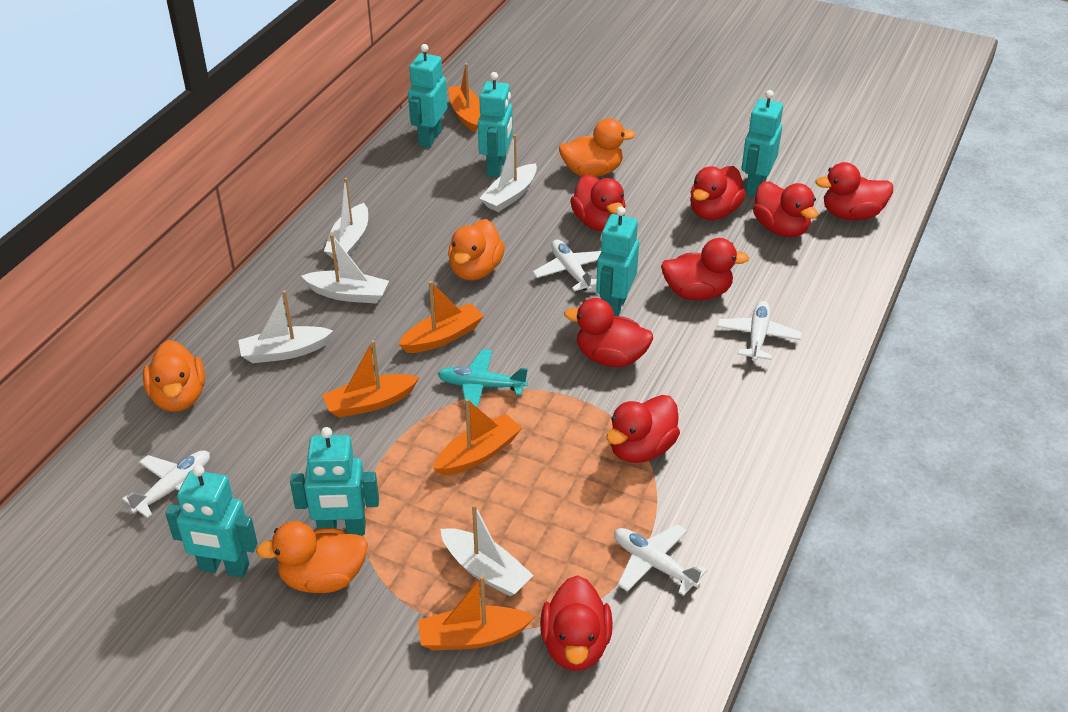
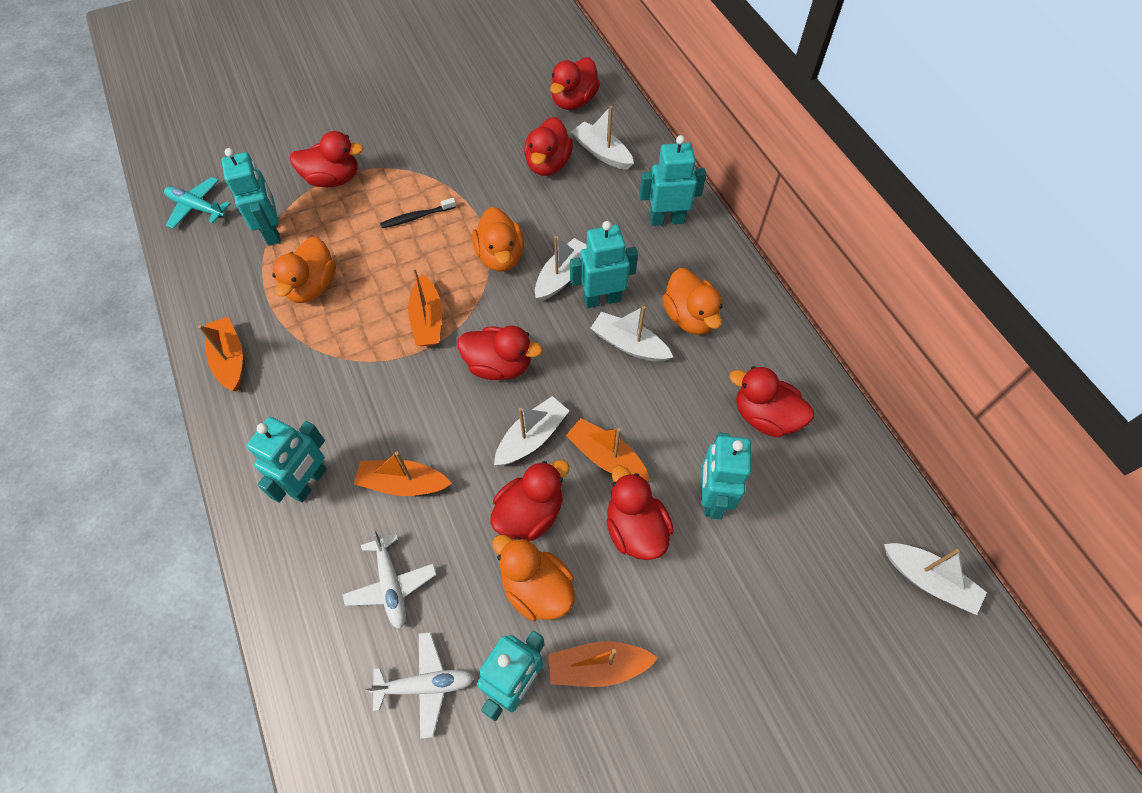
black toothbrush: 0 -> 1
red duck: 8 -> 7
white plane: 4 -> 2

